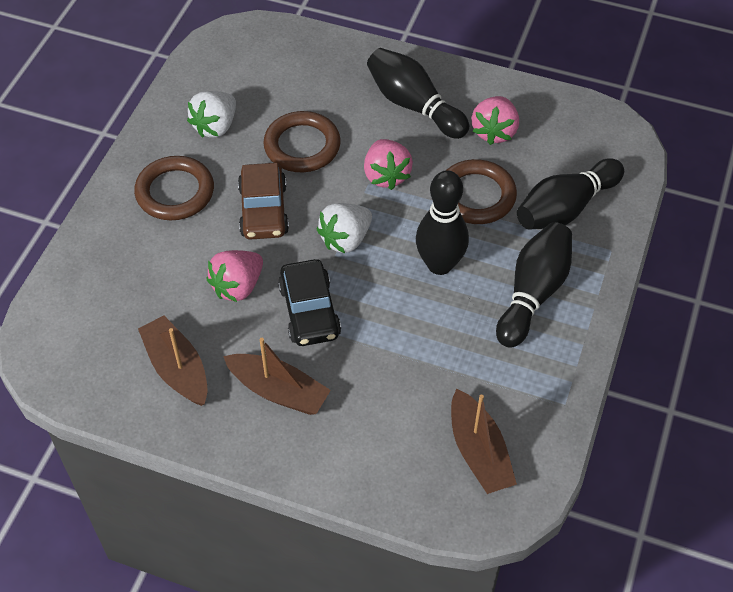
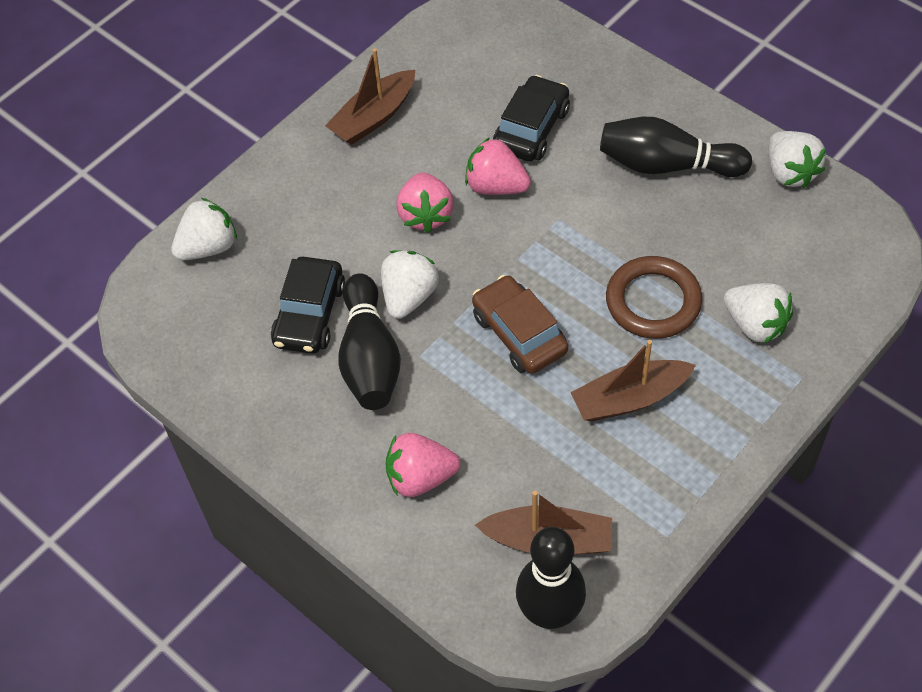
black bowling pin: 4 -> 3
black car: 1 -> 2
brown ring: 3 -> 1
white strawberry: 2 -> 4

